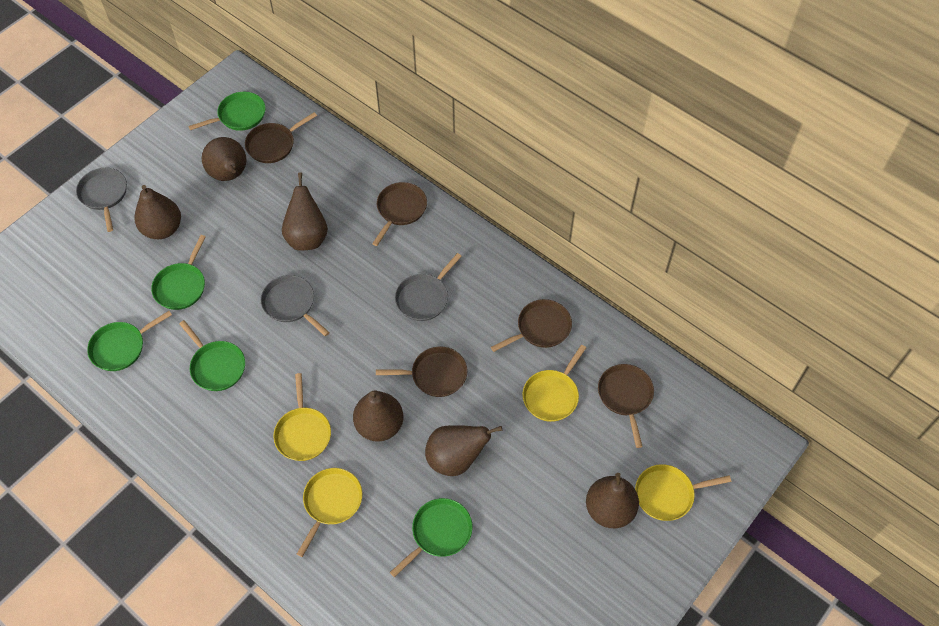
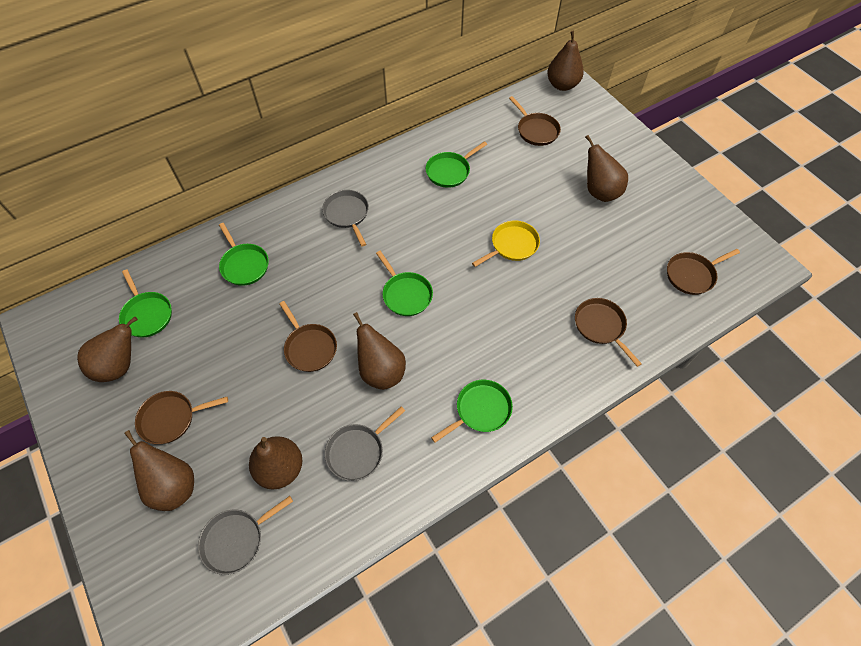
yellow pan: 4 -> 1

